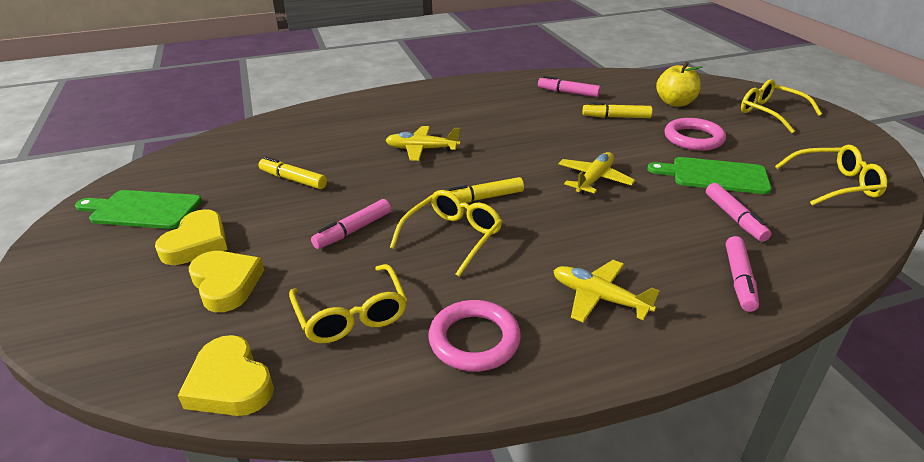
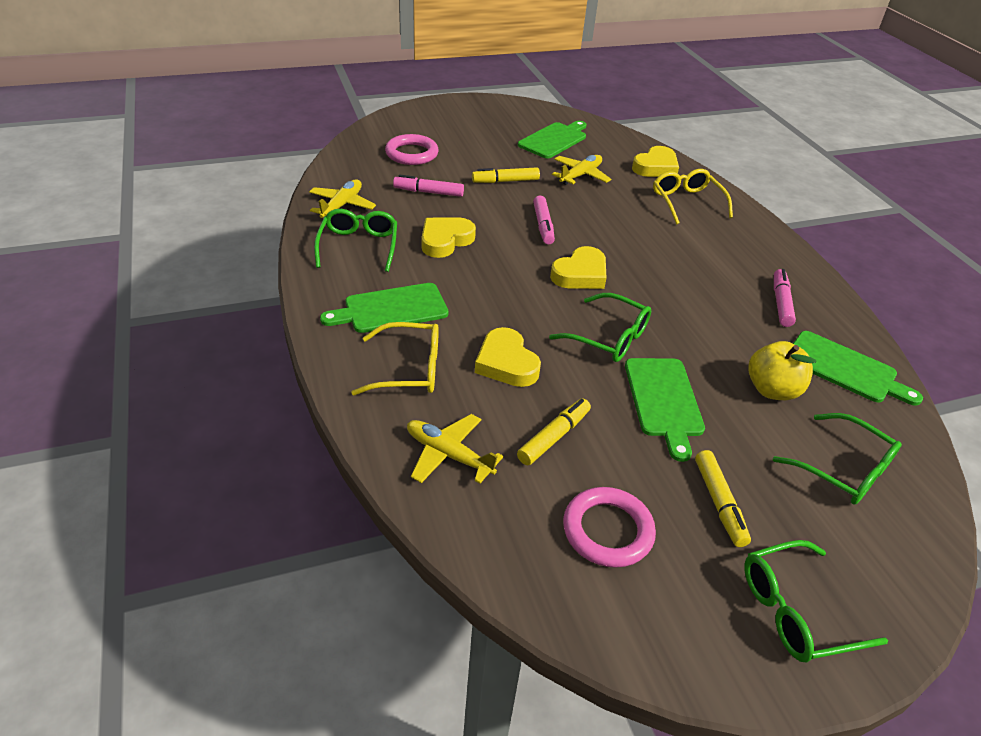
green cutting board: 2 -> 4
green glasses: 0 -> 4
pink marker: 4 -> 3
yellow glasses: 4 -> 2
yellow heart: 3 -> 4

